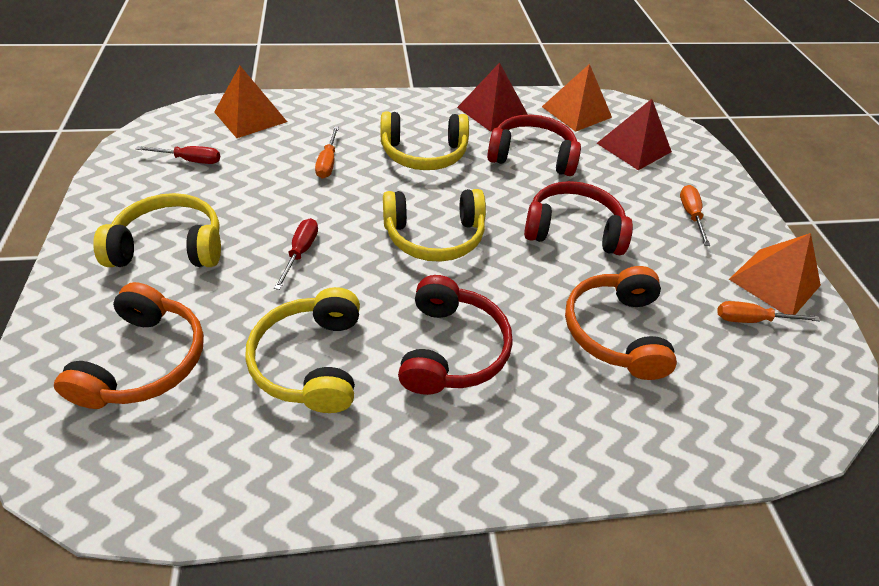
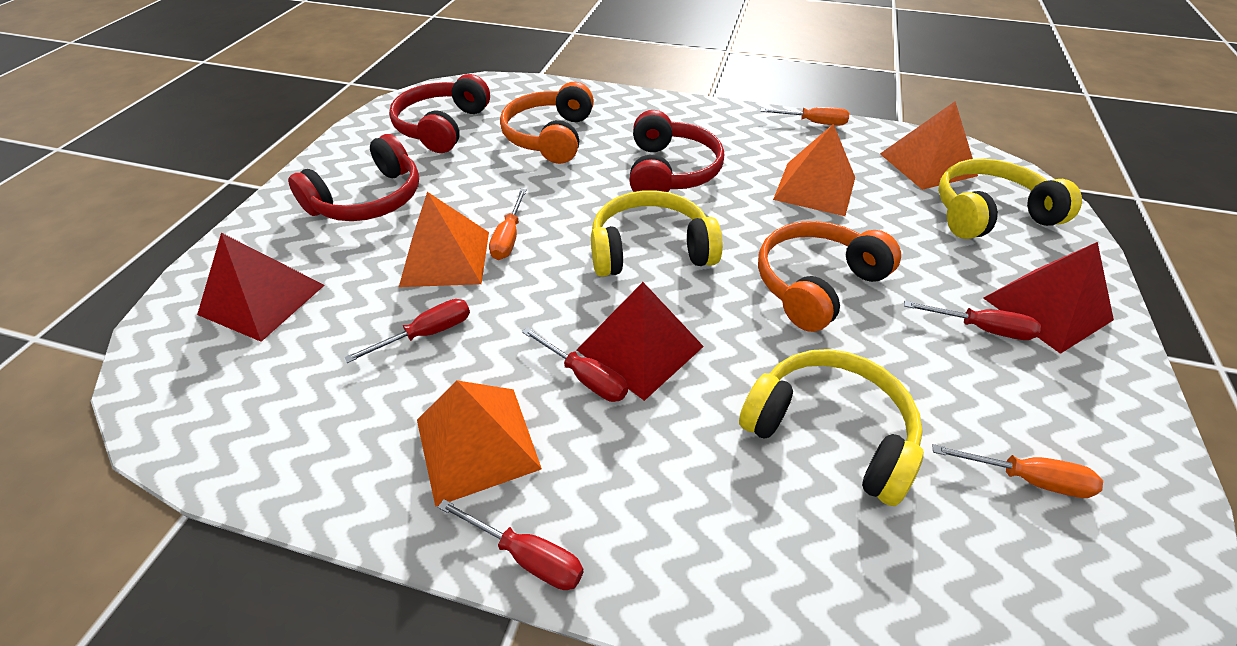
orange pyramid: 3 -> 4
red pyramid: 2 -> 3
red screwdriver: 2 -> 4
yellow headphones: 4 -> 3

